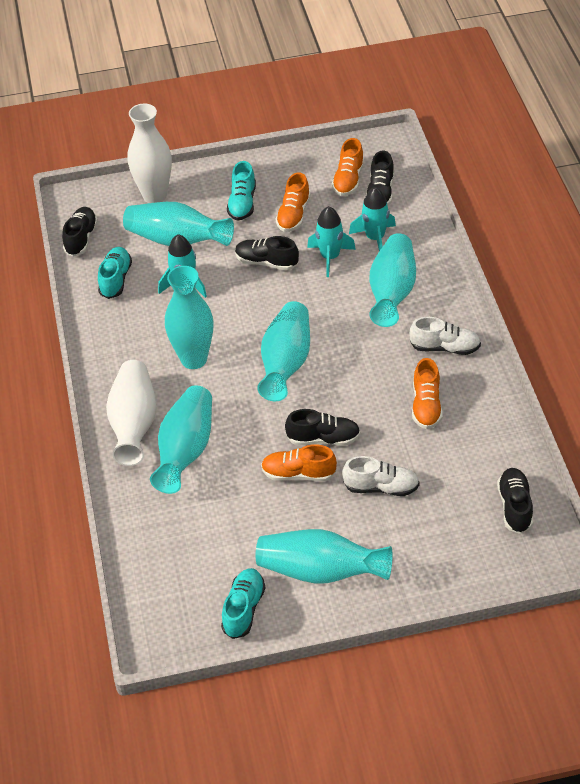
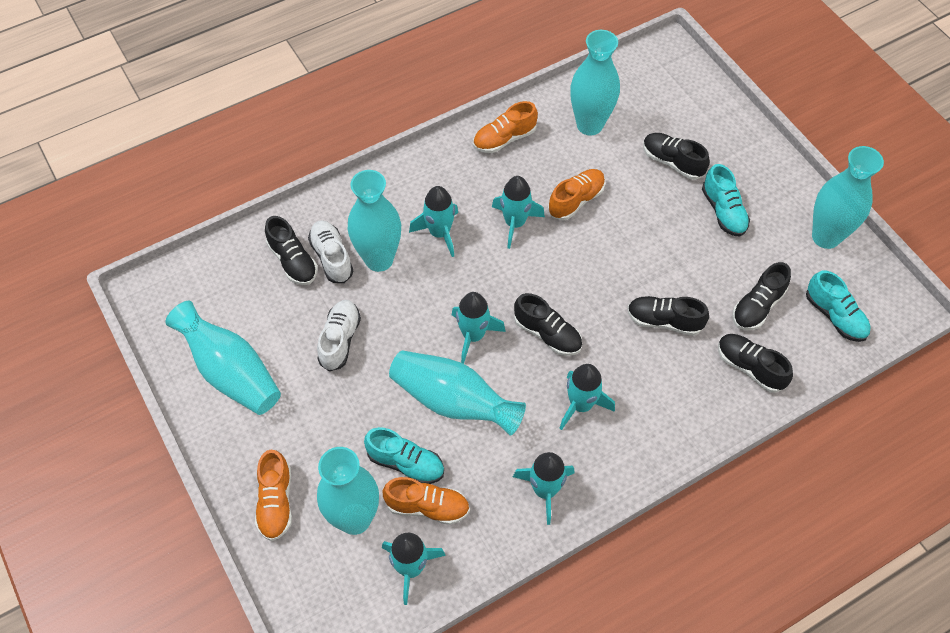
black shoe: 5 -> 6
turquoise rocket: 3 -> 6
white vase: 2 -> 0

